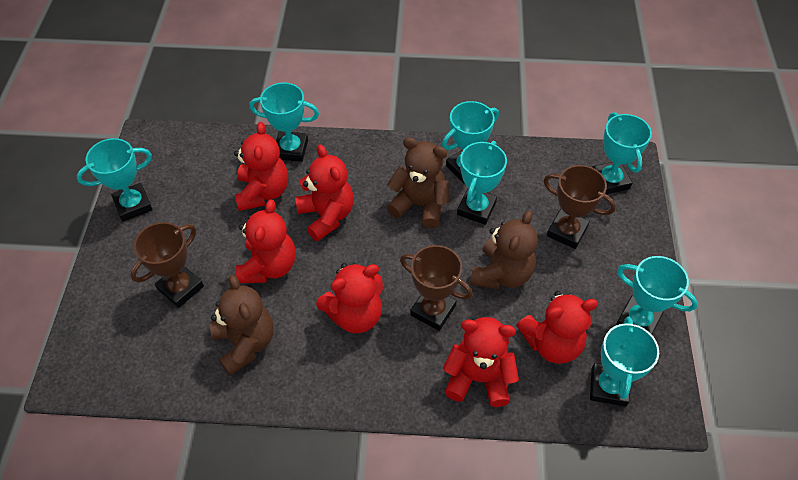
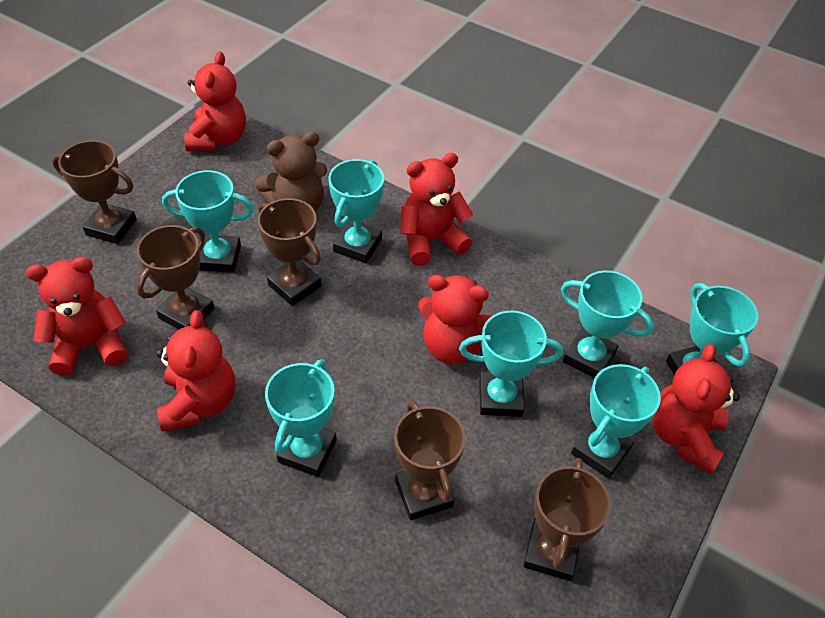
brown teddy bear: 3 -> 1
brown trophy: 3 -> 5

